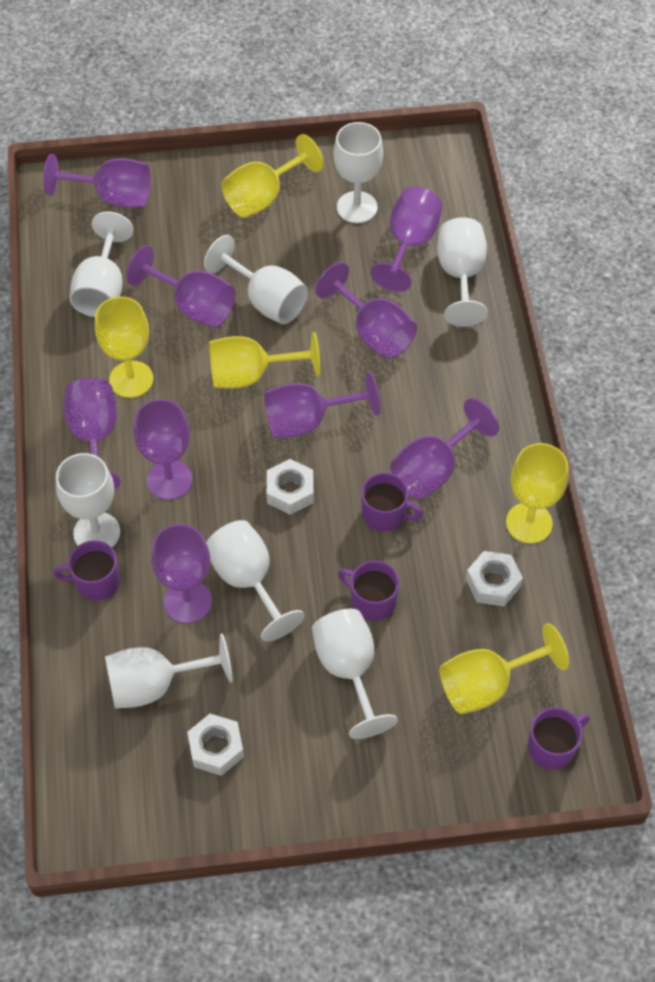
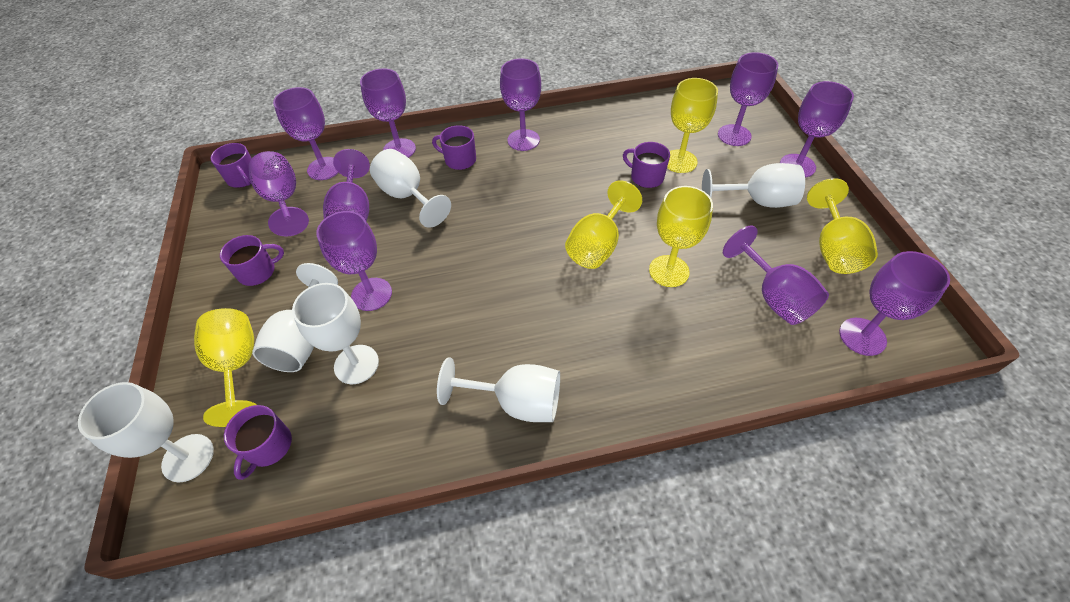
purple goblet: 9 -> 10
purple mug: 4 -> 5
white goblet: 8 -> 6
white nut: 3 -> 0

